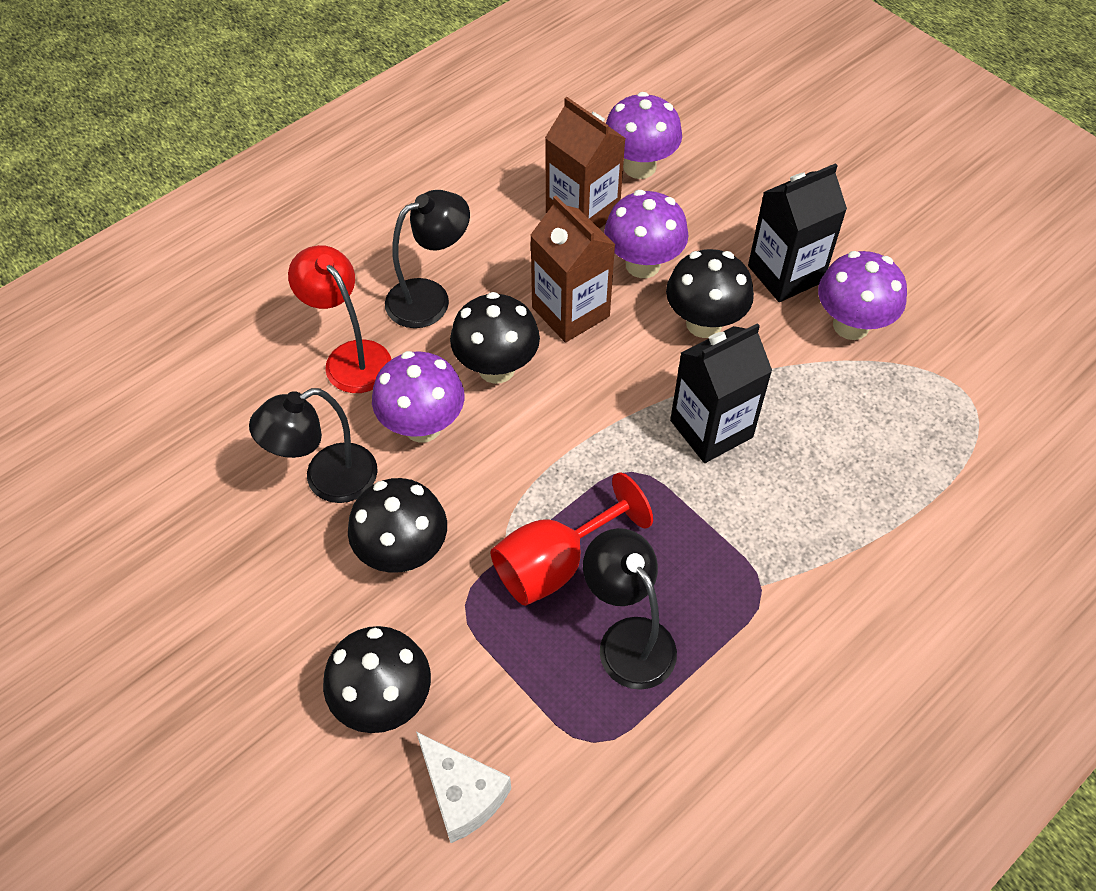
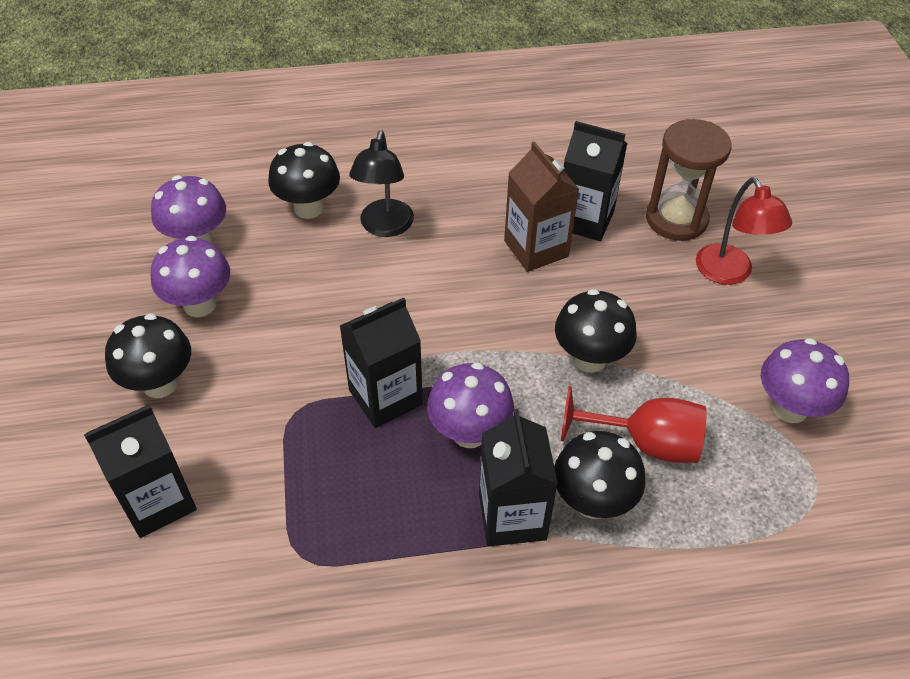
black carton: 2 -> 4
black lamp: 3 -> 1
brown carton: 2 -> 1
brown hourglass: 0 -> 1
white cheese: 1 -> 0

